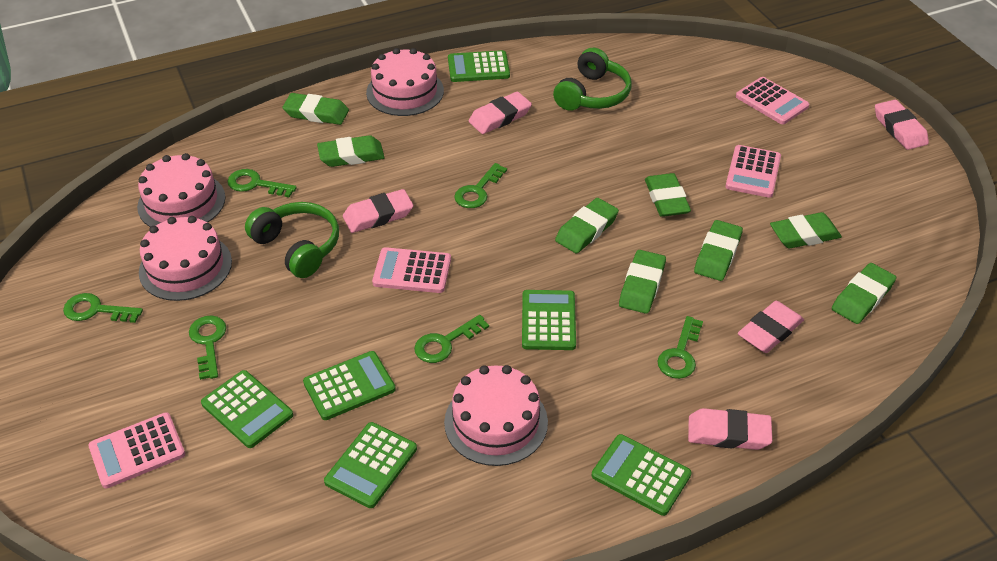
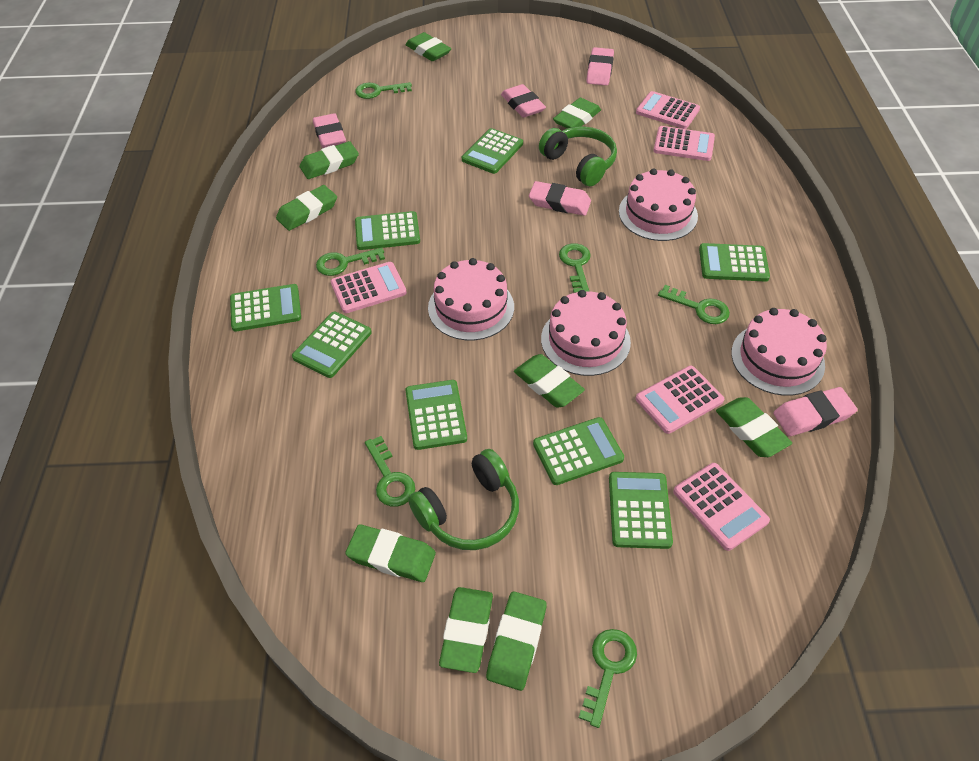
green calculator: 6 -> 8
green eraser: 8 -> 9
pink calculator: 4 -> 5

